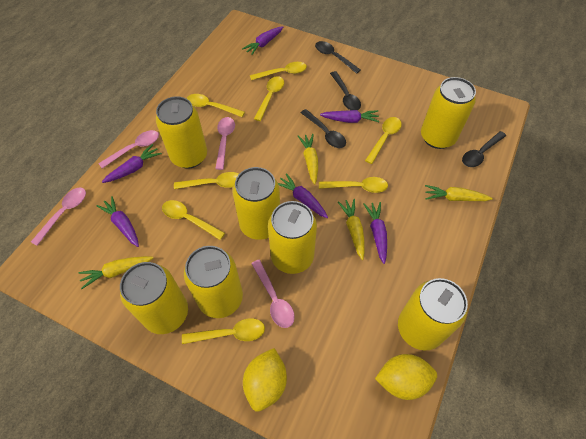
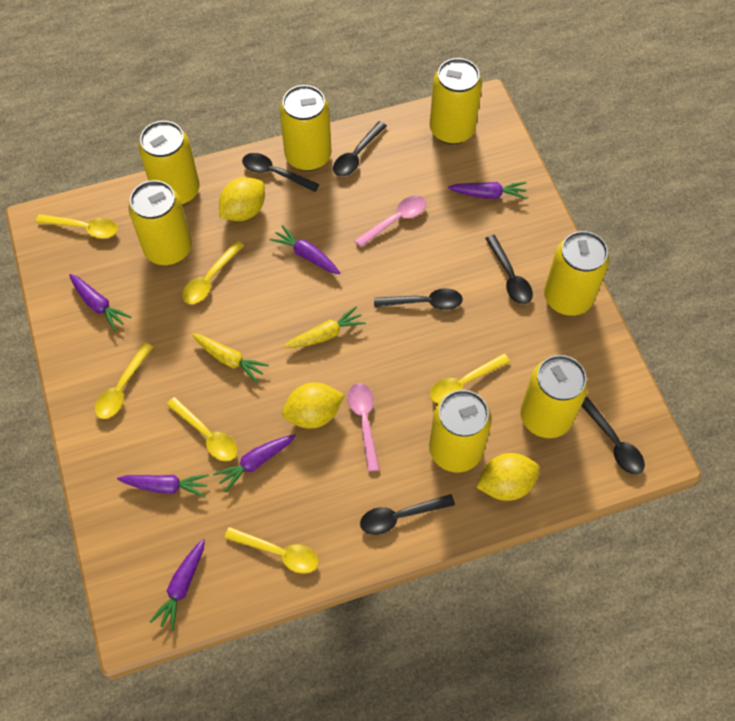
black spoon: 4 -> 6
pink spoon: 4 -> 2
yellow carrot: 4 -> 2
yellow lemon: 2 -> 3
yellow spoon: 8 -> 6

